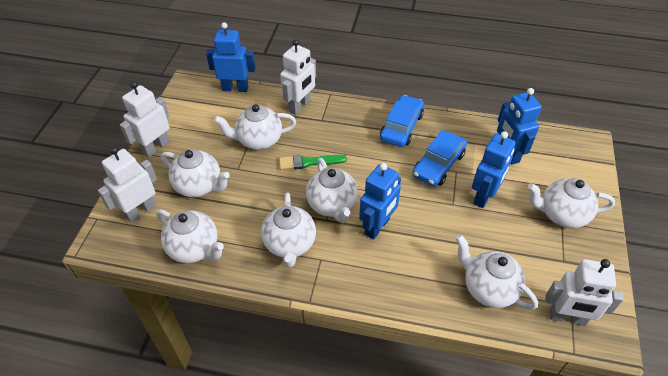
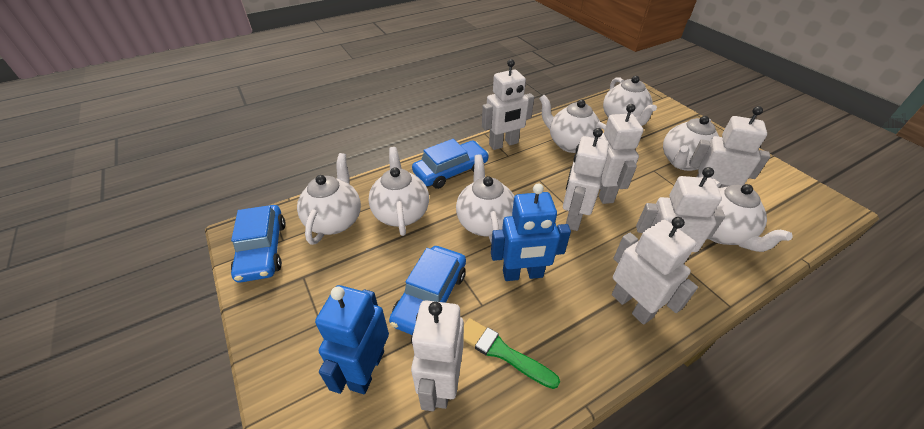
blue car: 2 -> 3
blue robot: 4 -> 2
white robot: 4 -> 7

